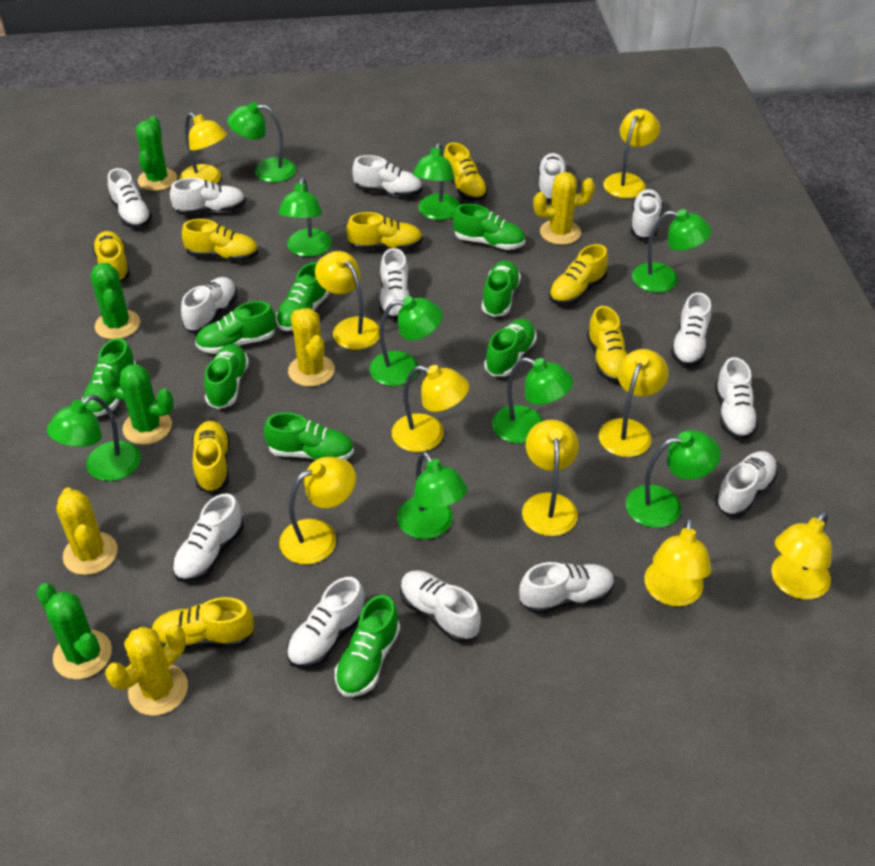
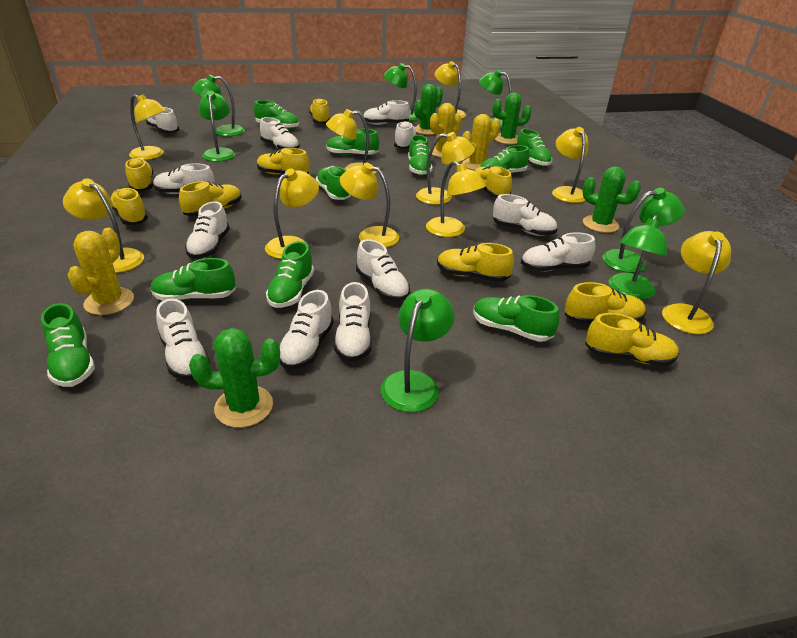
green lamp: 9 -> 7
green shoe: 9 -> 10
white shoe: 14 -> 12
yellow cactus: 4 -> 3
yellow lamp: 9 -> 10
yellow shoe: 8 -> 9

